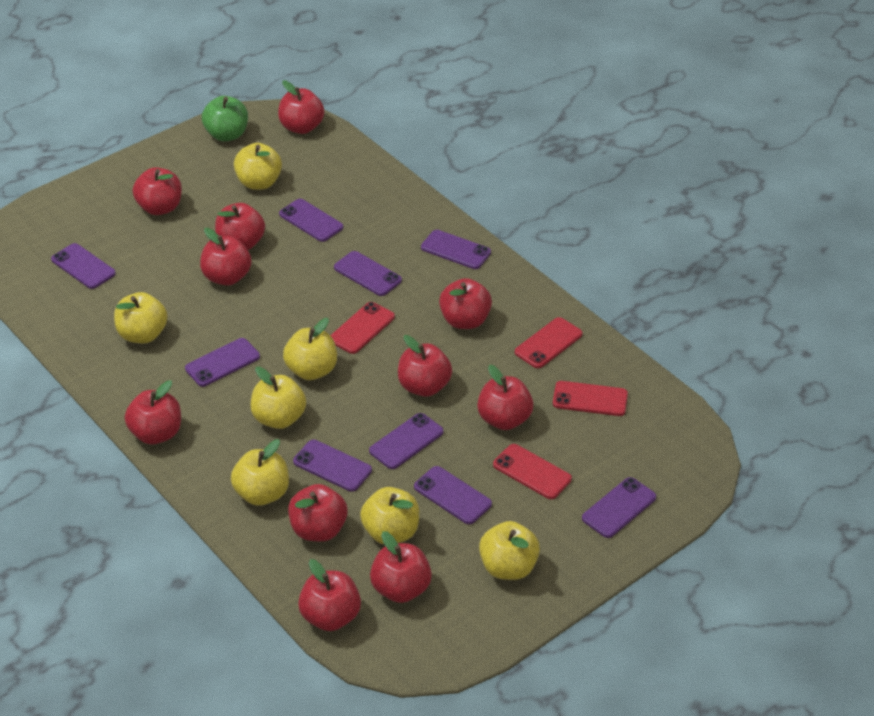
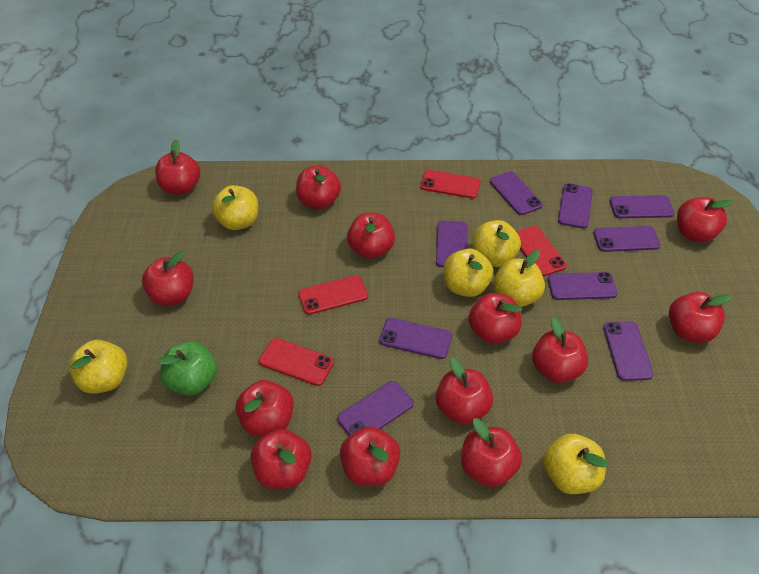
red apple: 11 -> 13
yellow apple: 7 -> 6

